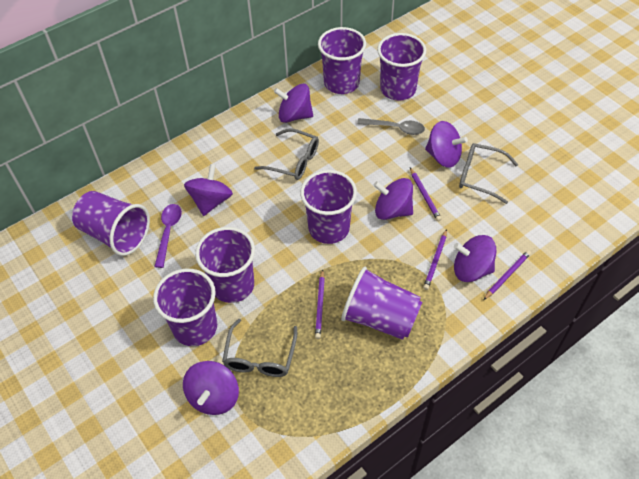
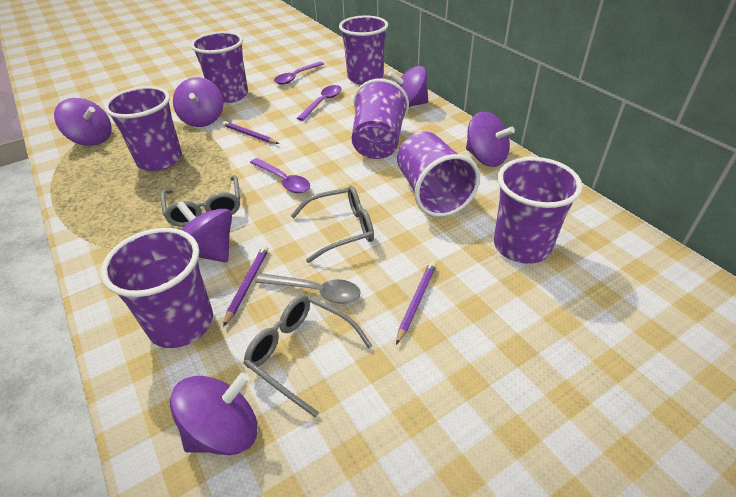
purple pencil: 4 -> 3
purple spoon: 1 -> 3

